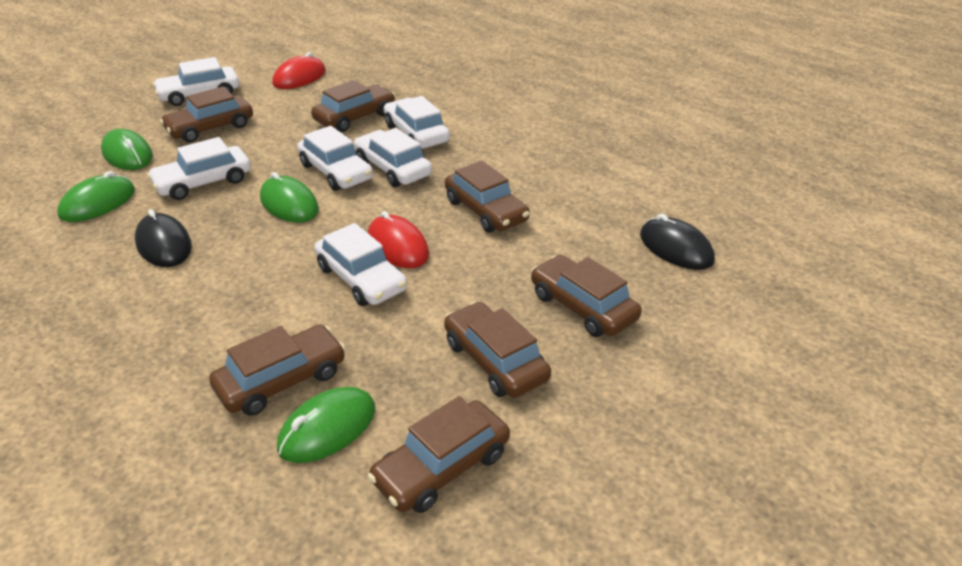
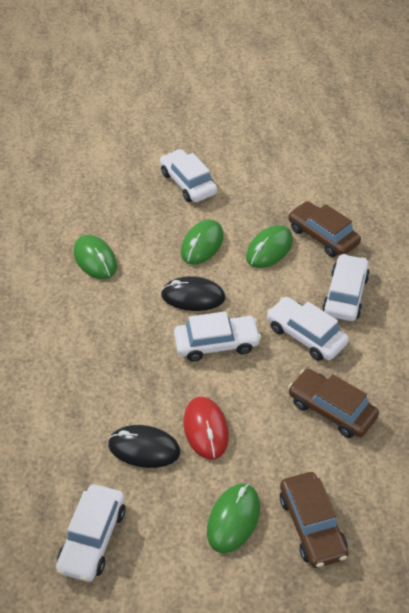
brown car: 7 -> 3
red mouse: 2 -> 1
white car: 6 -> 5

